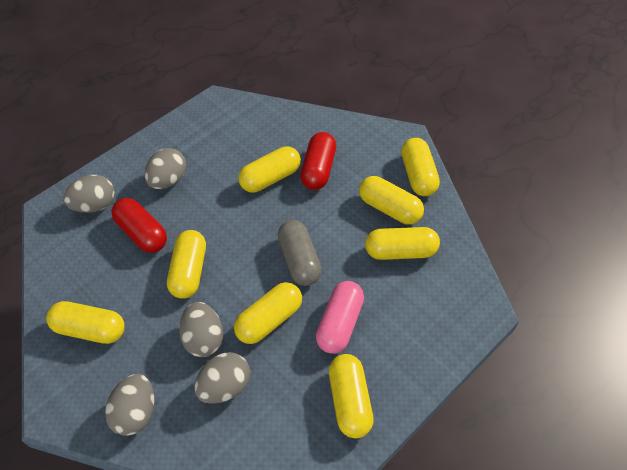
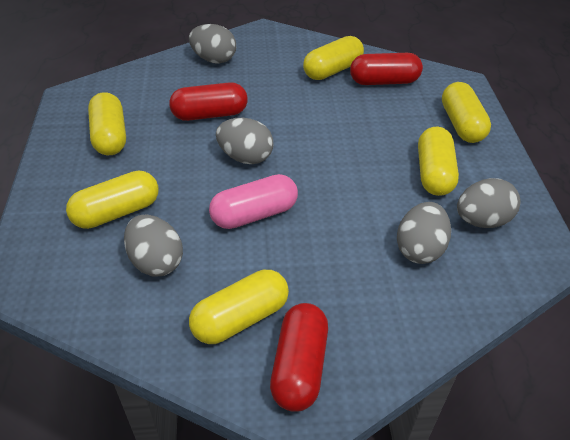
grey capsule: 1 -> 0
red capsule: 2 -> 3
yellow capsule: 8 -> 6

